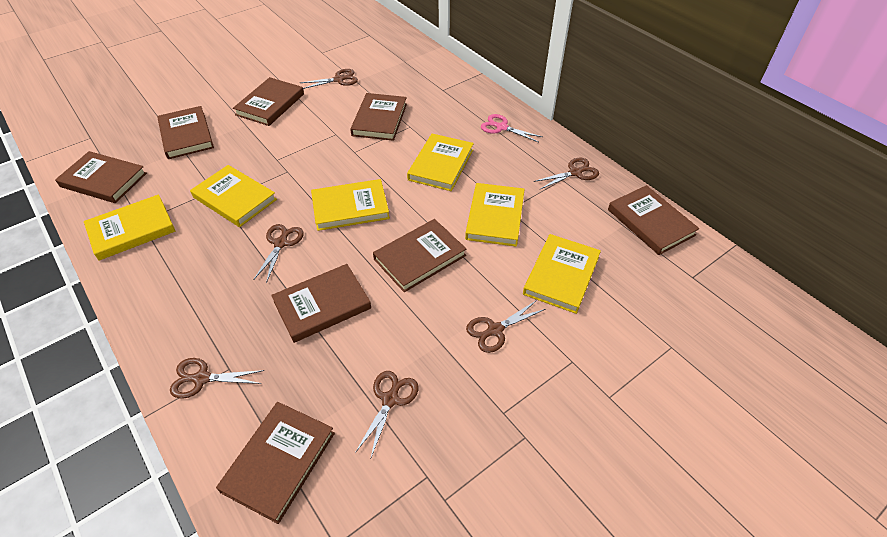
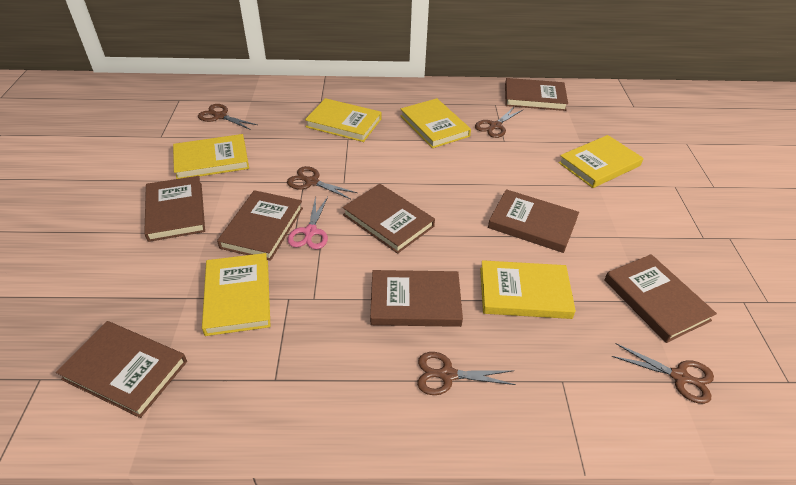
brown scissors: 6 -> 5

